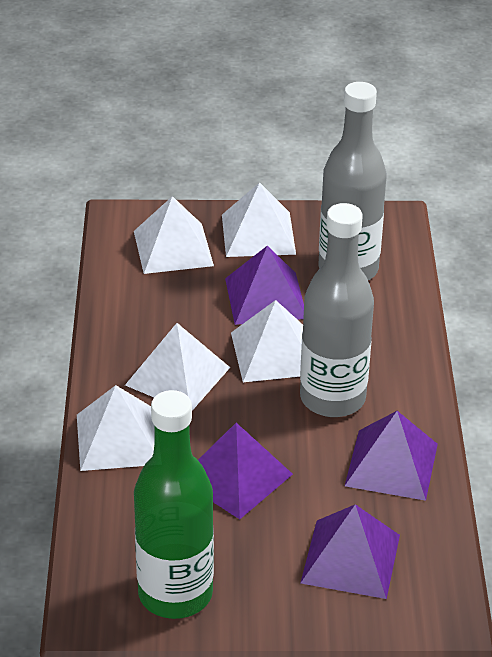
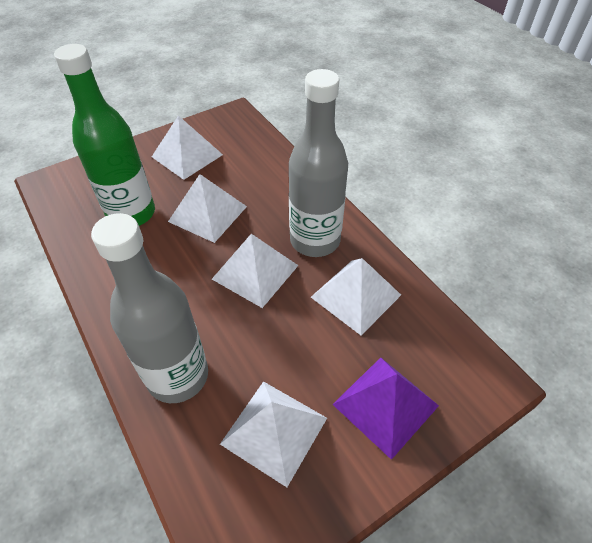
purple pyramid: 4 -> 1

